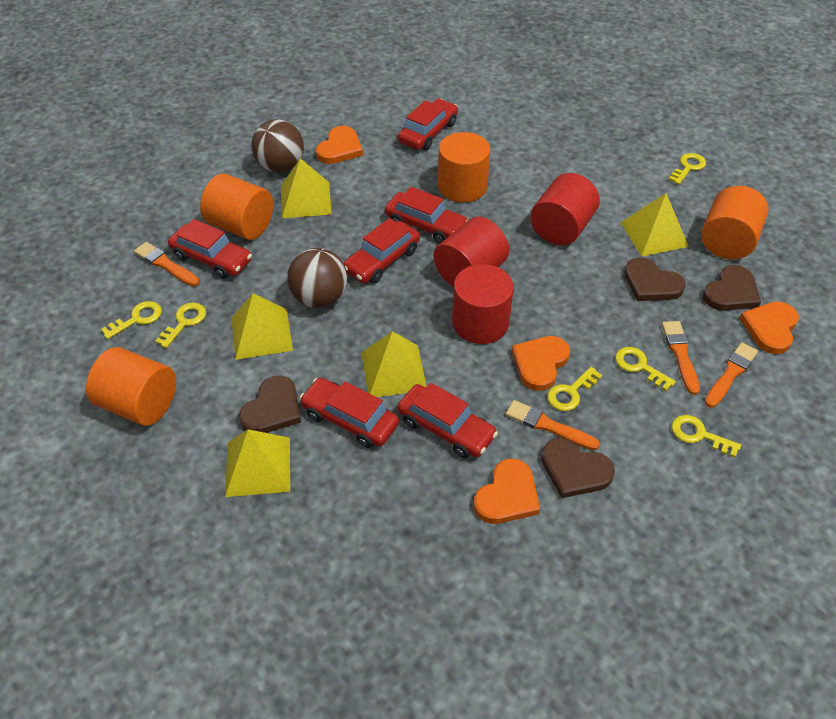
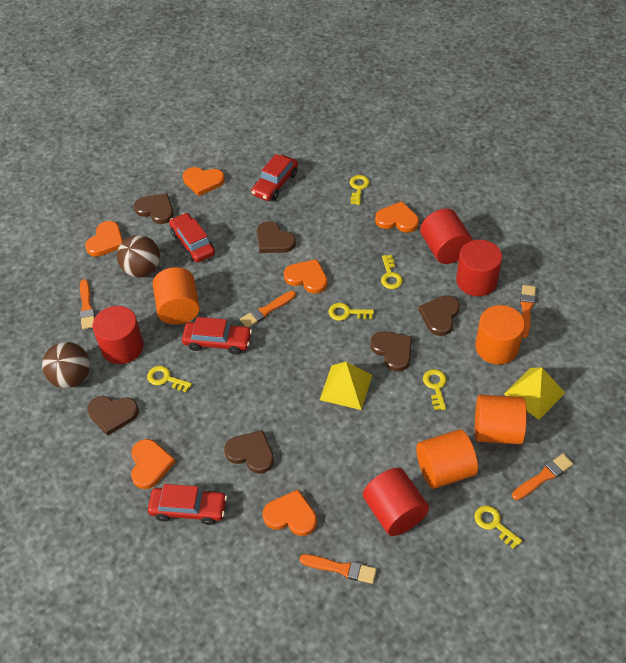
brown heart: 4 -> 6
orange brush: 4 -> 5
orange heart: 4 -> 6
red car: 6 -> 4
red cylinder: 3 -> 4
yellow pyramid: 5 -> 2

